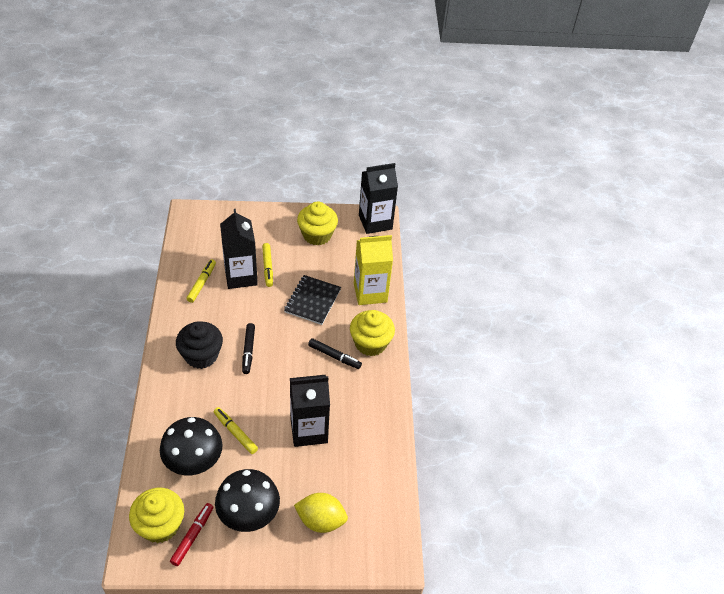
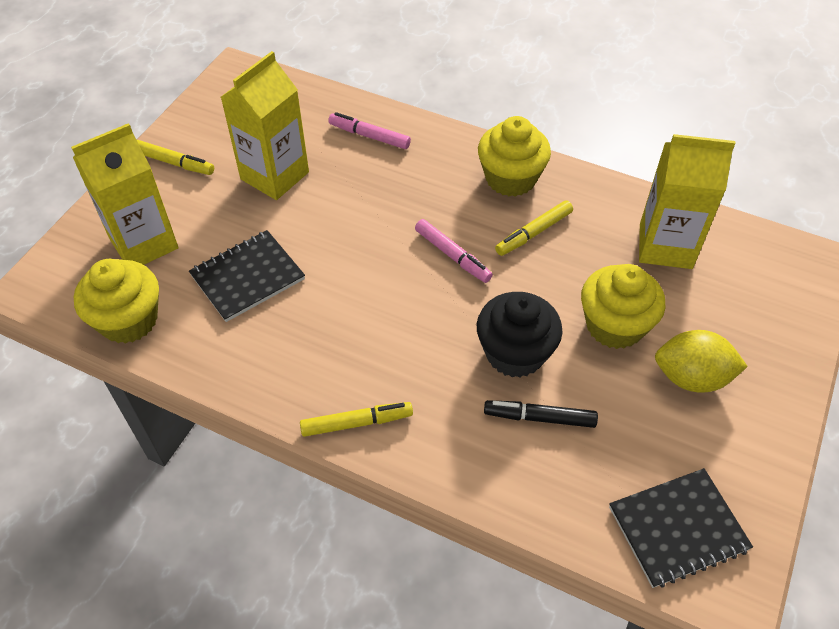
black carton: 3 -> 0
black marker: 2 -> 1
black mushroom: 2 -> 0
black notebook: 1 -> 2
pink marker: 0 -> 2
red marker: 1 -> 0
yellow carton: 1 -> 3

